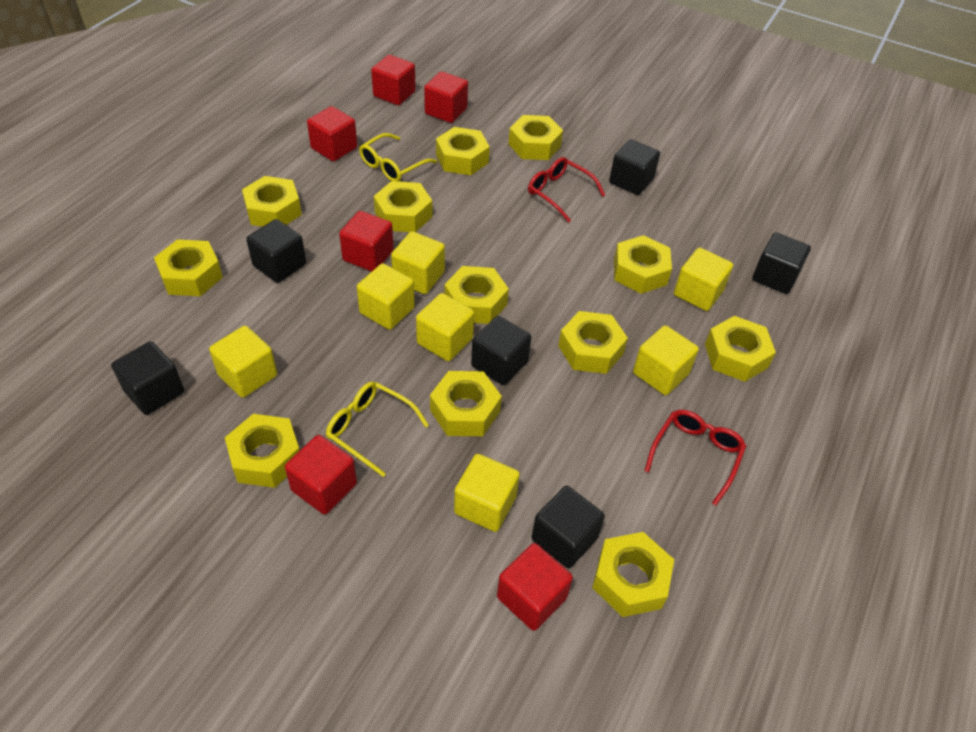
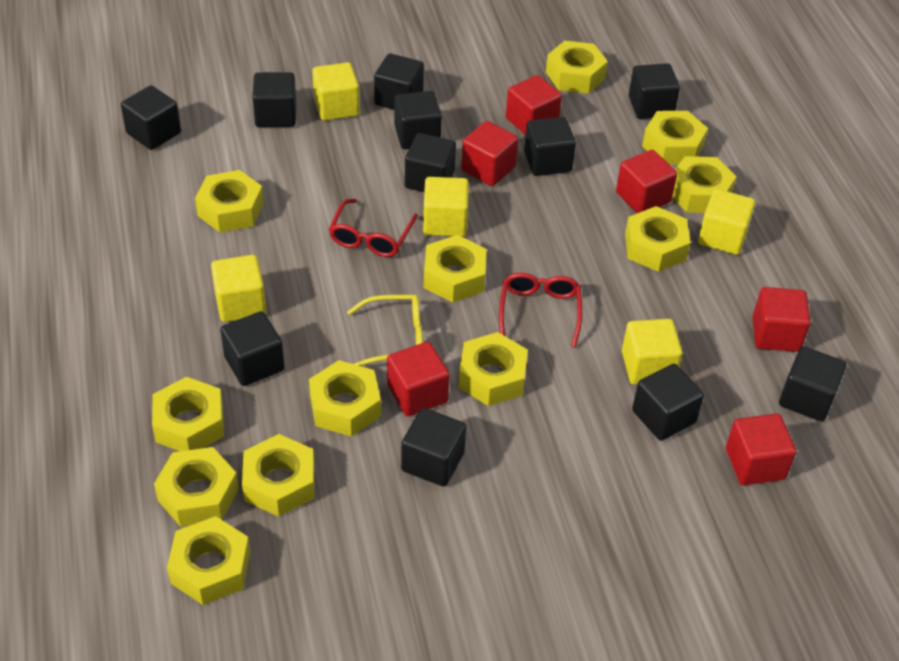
black cube: 6 -> 11
yellow cube: 7 -> 5
yellow glasses: 2 -> 1

